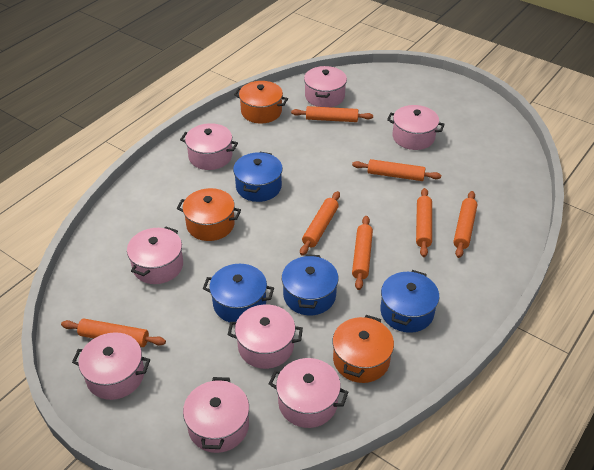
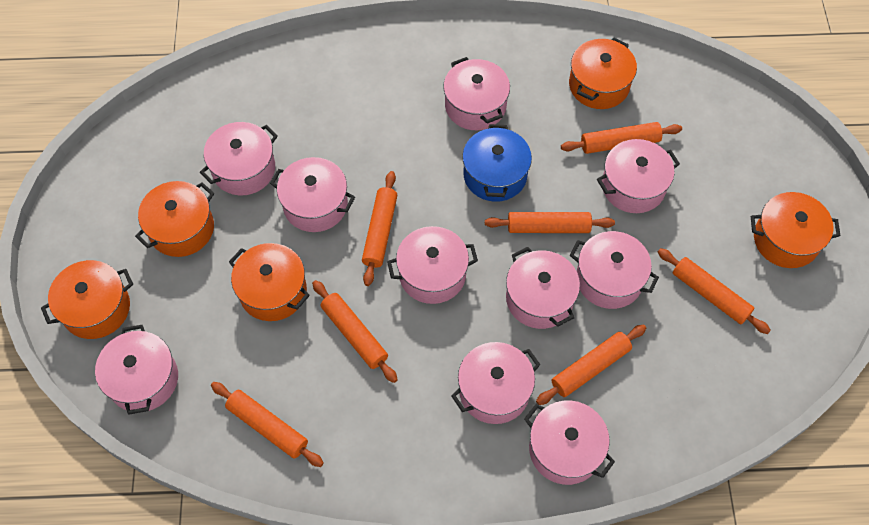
blue pot: 4 -> 1
orange pot: 3 -> 5
pink pot: 8 -> 10

